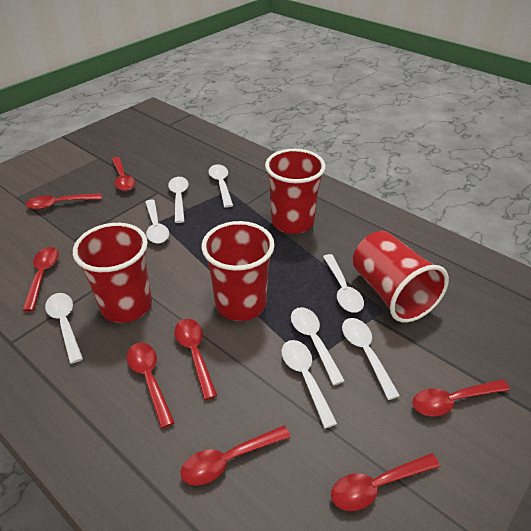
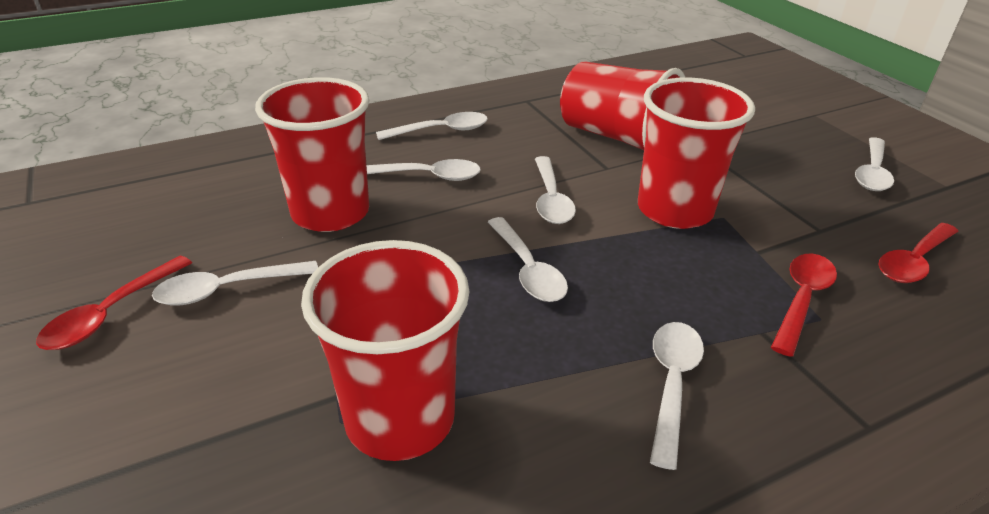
red spoon: 8 -> 3
white spoon: 8 -> 7

